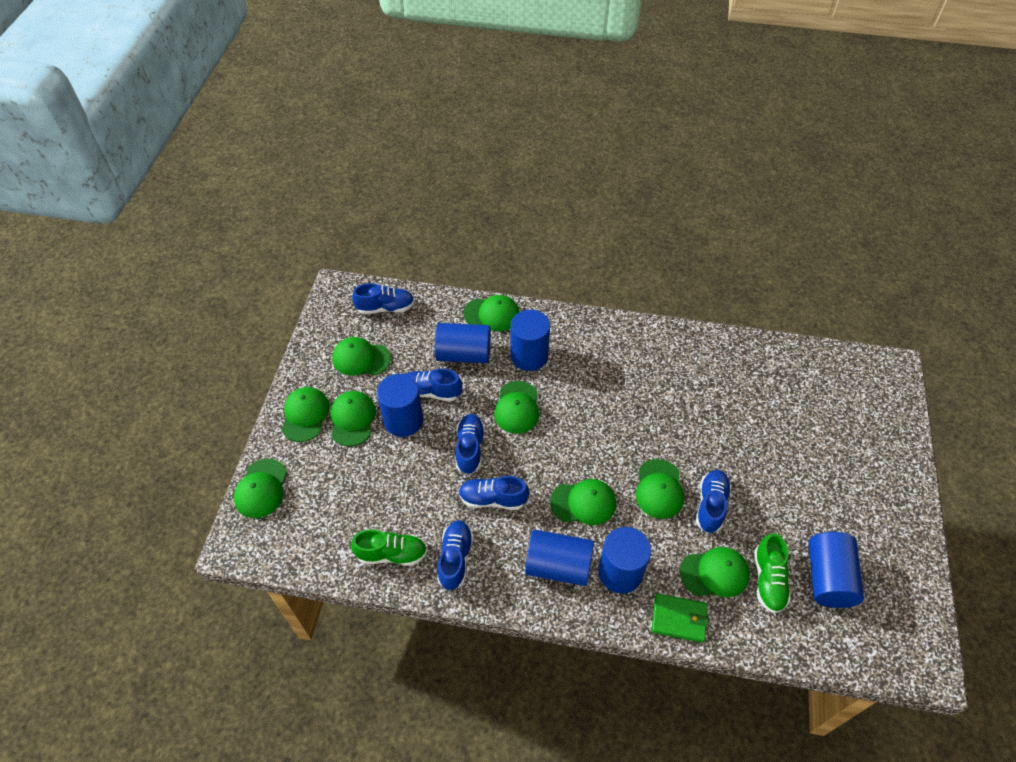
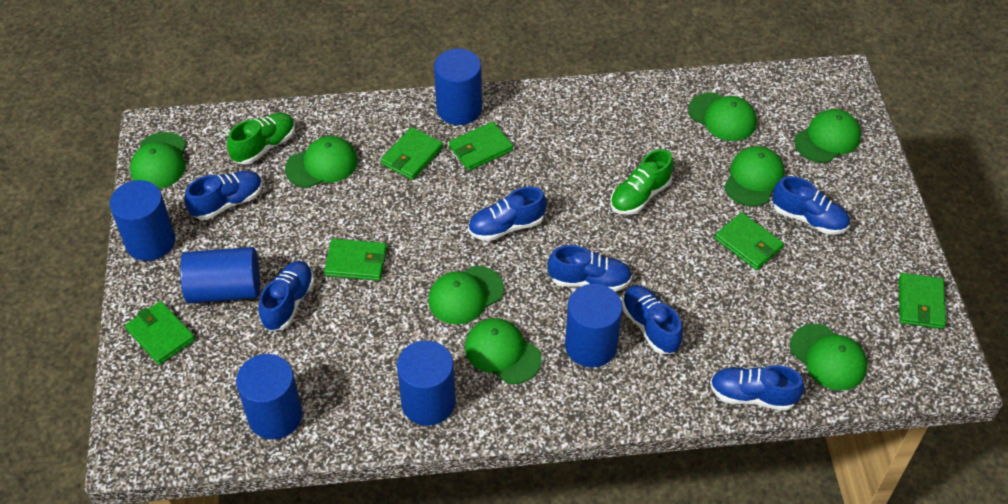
blue shoe: 6 -> 7
green cap: 9 -> 8
green wallet: 1 -> 6

